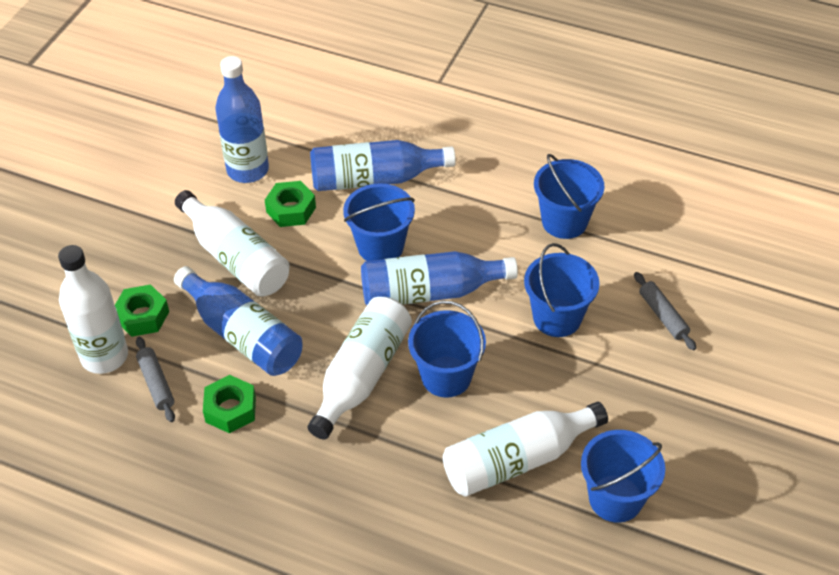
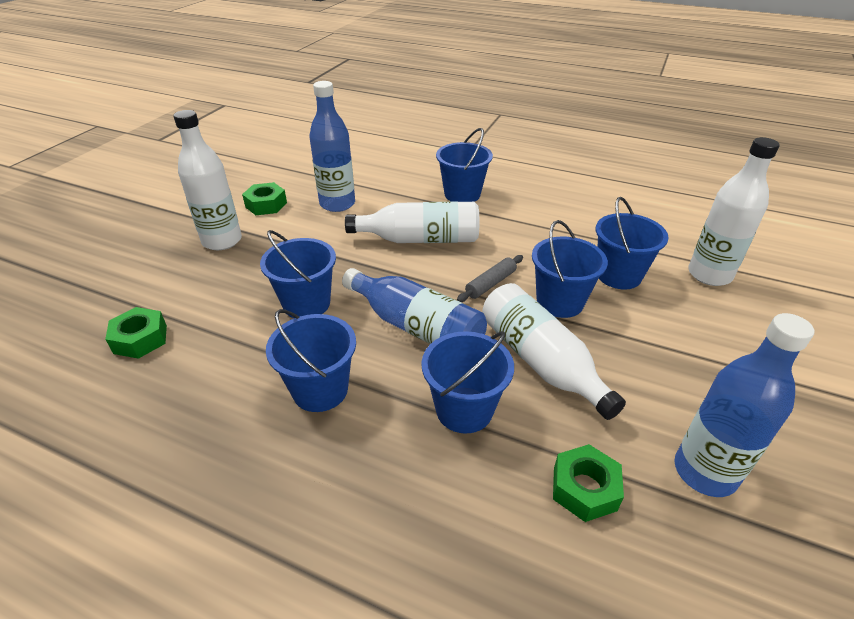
blue bottle: 4 -> 3
blue bucket: 5 -> 6
grey rolling pin: 2 -> 1

